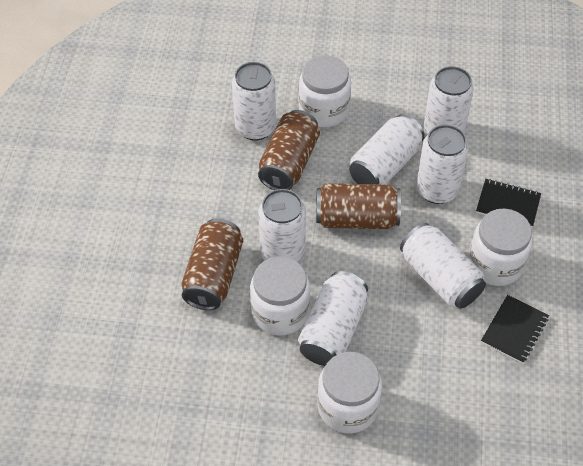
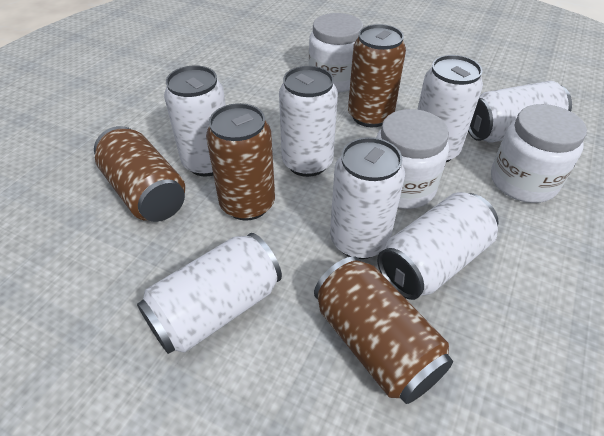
black notebook: 2 -> 0
brown can: 3 -> 4
white jar: 4 -> 3

